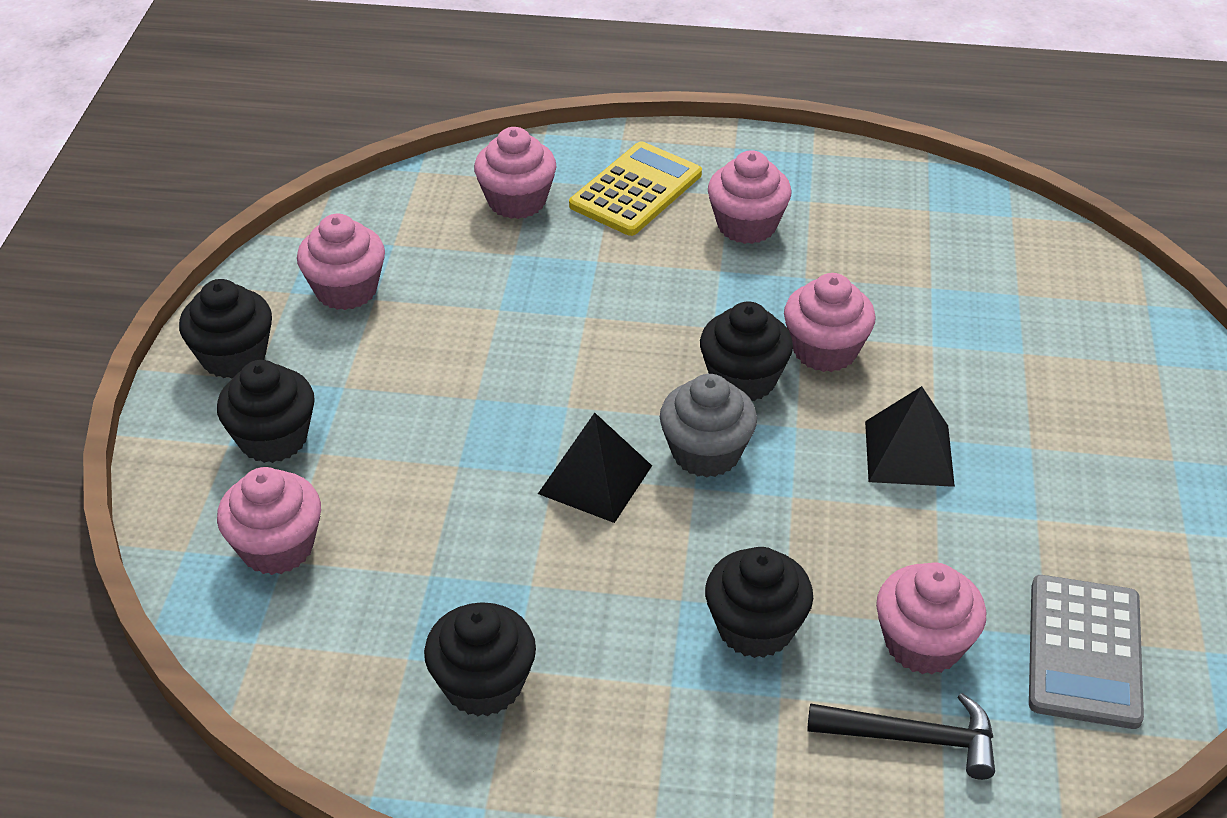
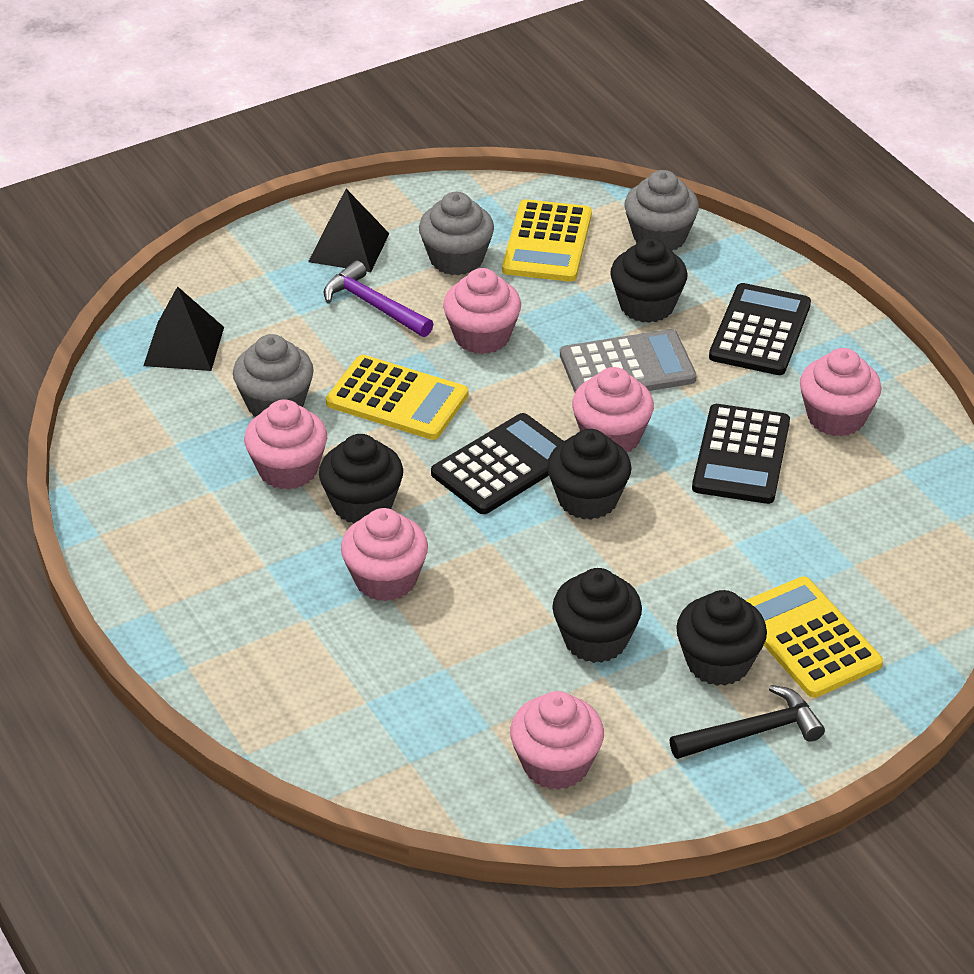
black calculator: 0 -> 3
grey cupcake: 1 -> 3
purple hammer: 0 -> 1
yellow calculator: 1 -> 3

